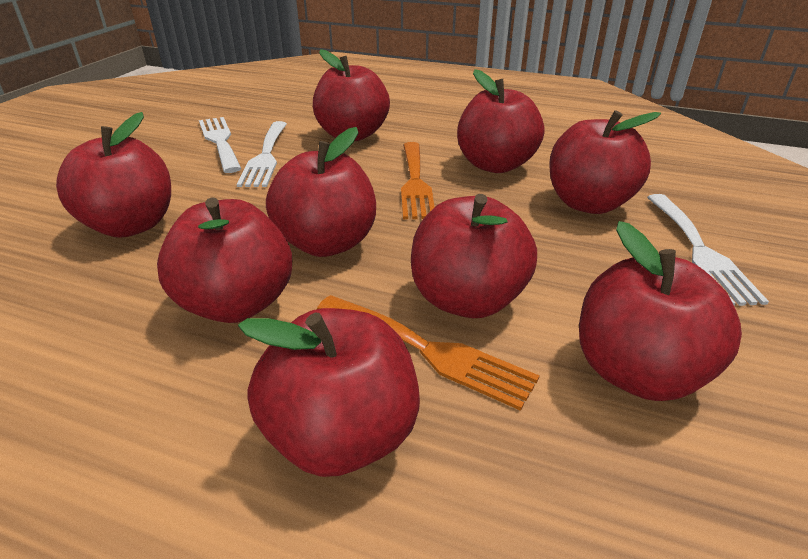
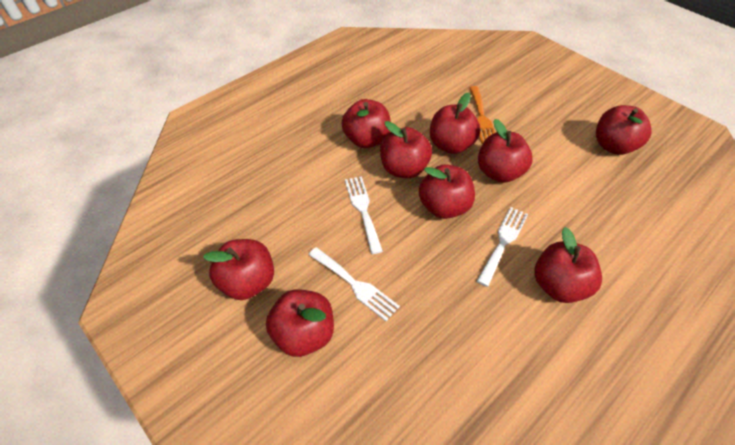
orange fork: 2 -> 1

